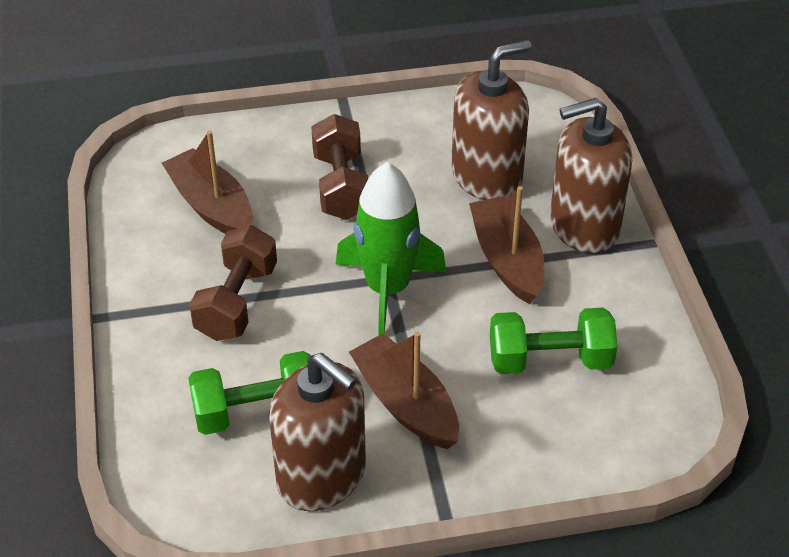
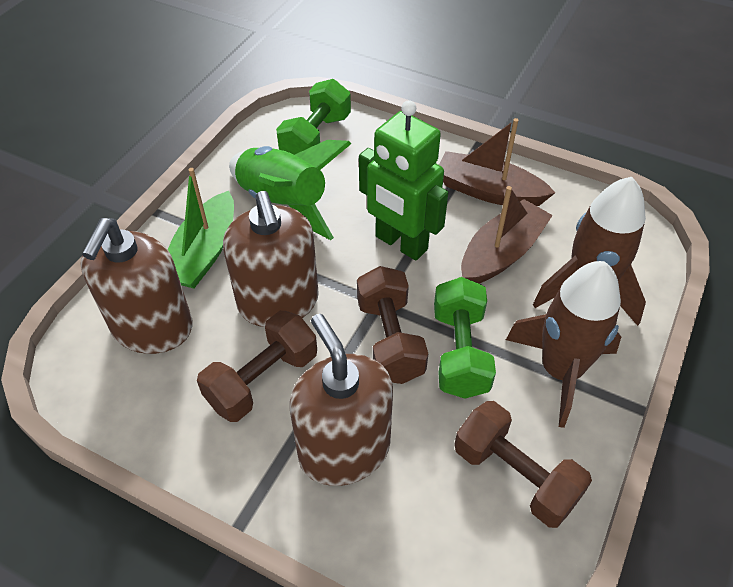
brown boat: 3 -> 2
brown dumbbell: 2 -> 3
brown rocket: 0 -> 2
green boat: 0 -> 1
green robot: 0 -> 1

